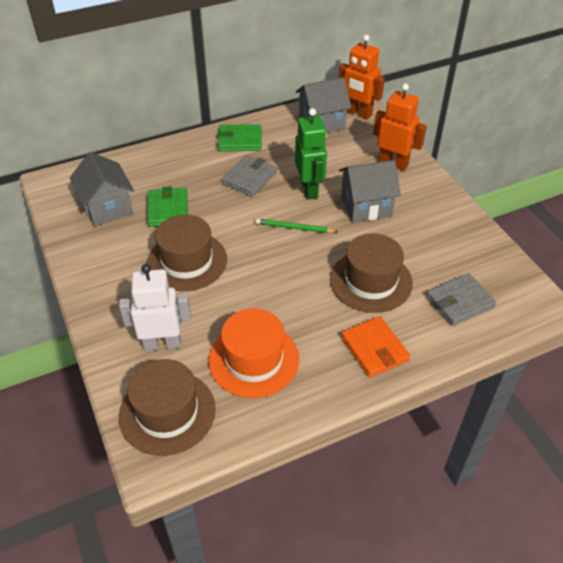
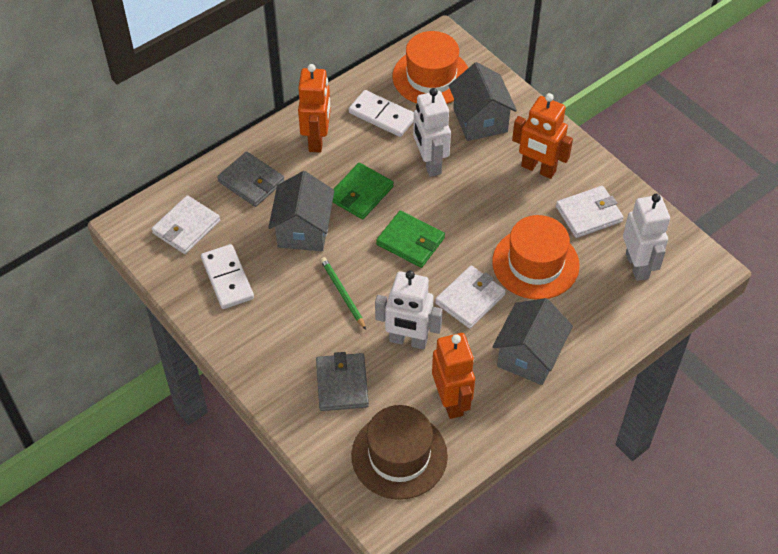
brown hat: 3 -> 1
green robot: 1 -> 0
orange hat: 1 -> 2
orange robot: 2 -> 3
orange wallet: 1 -> 0
white domino: 0 -> 2
white robot: 1 -> 3
white wallet: 0 -> 3

